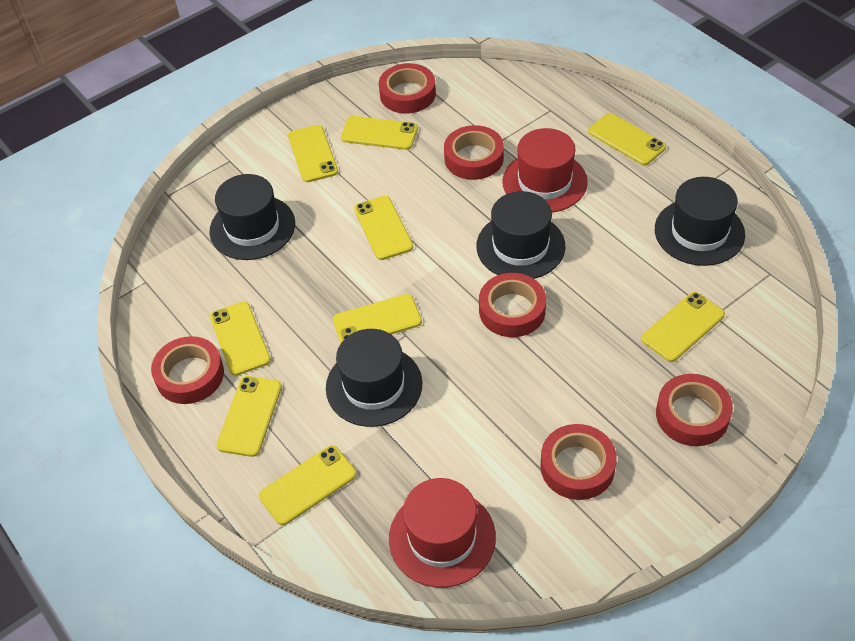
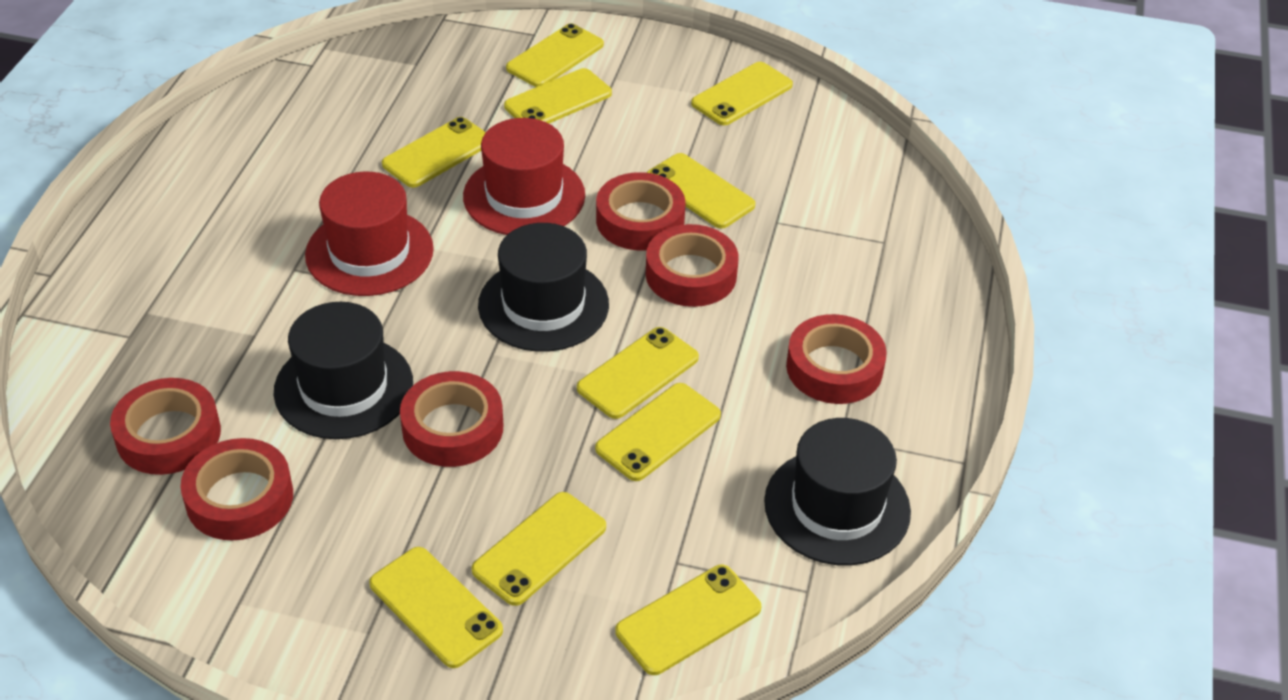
black hat: 4 -> 3
yellow phone: 9 -> 10

